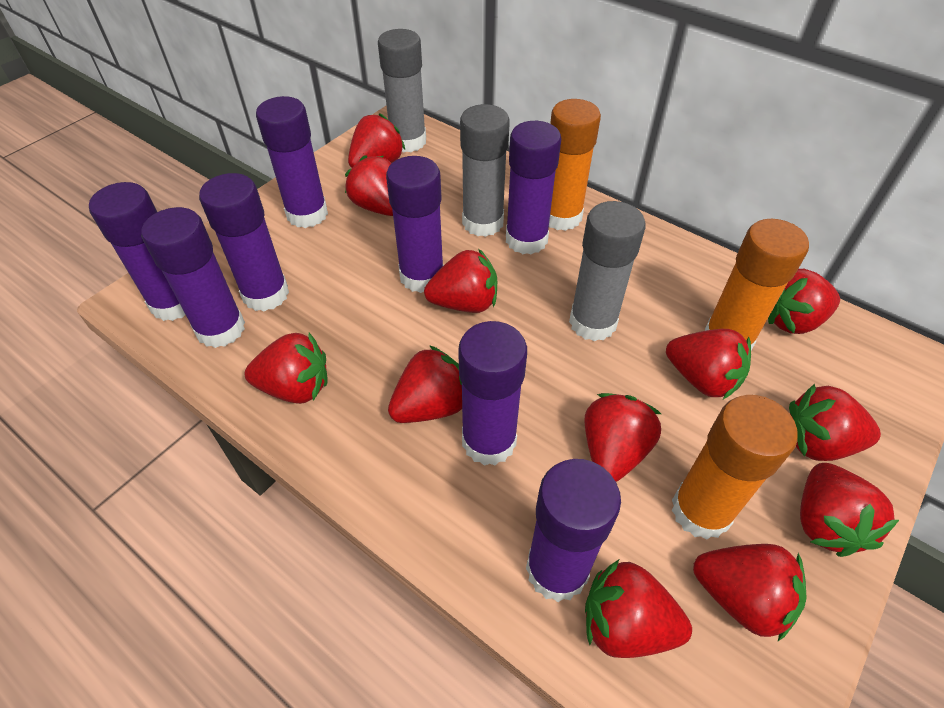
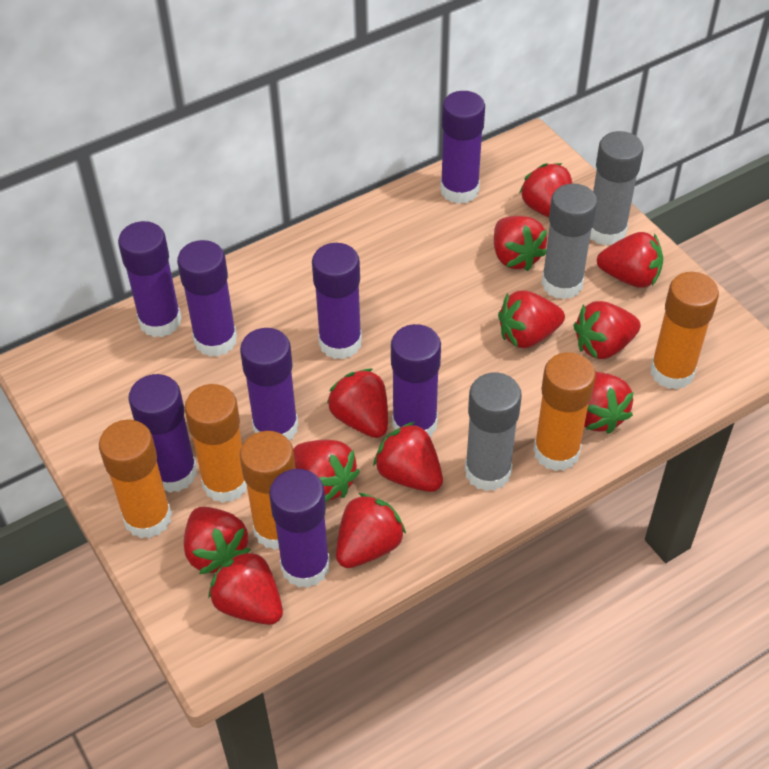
orange glue stick: 3 -> 5

